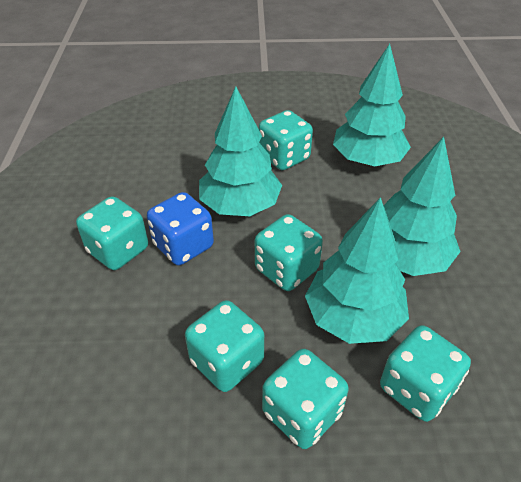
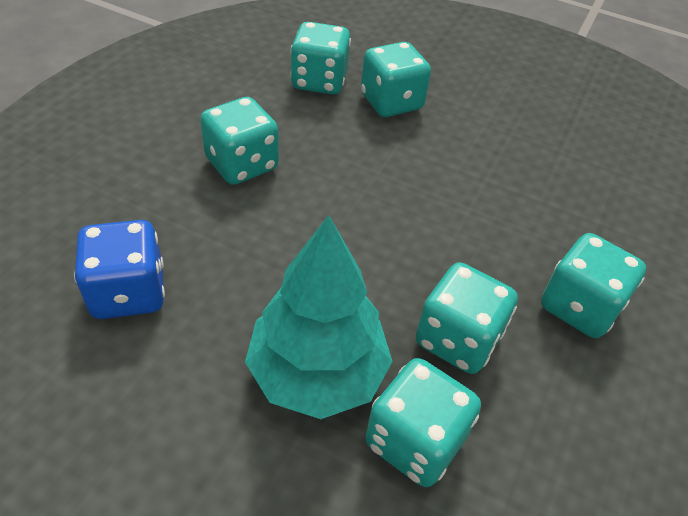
turquoise tree: 4 -> 1

